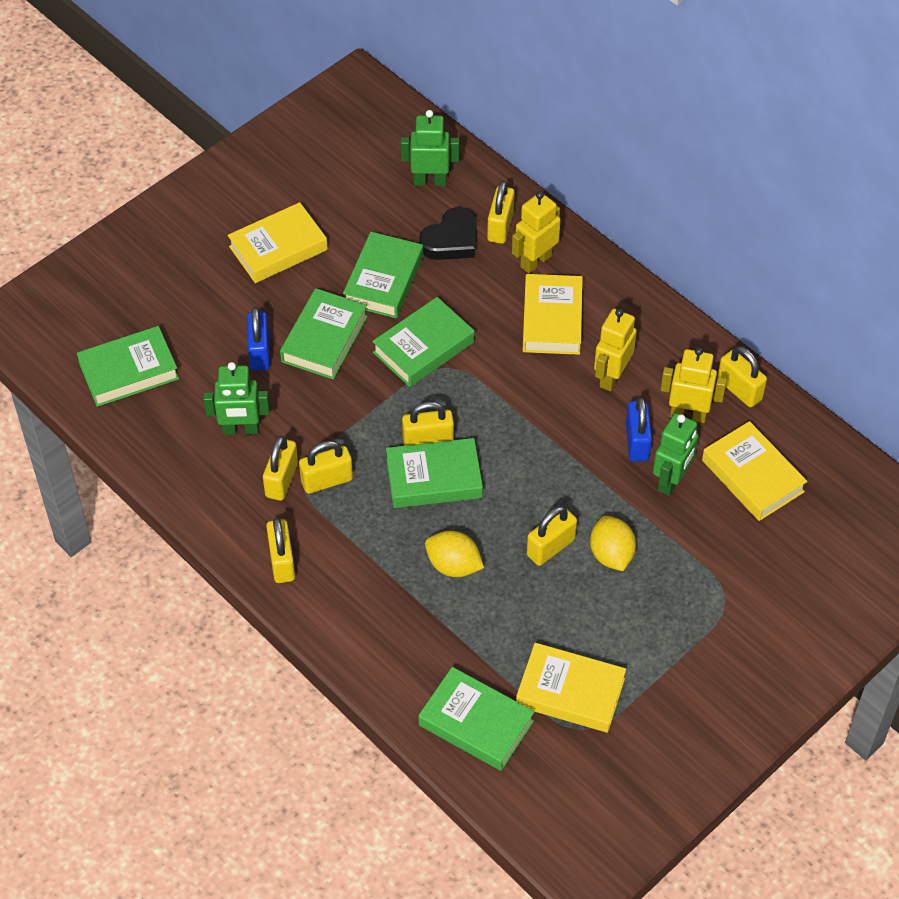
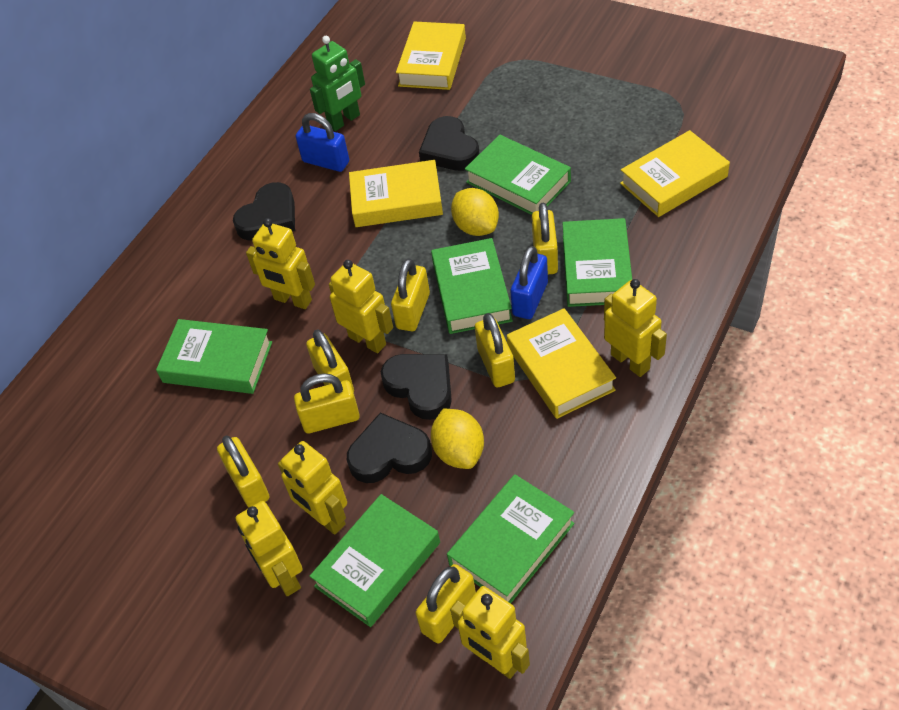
black heart: 1 -> 4
green robot: 3 -> 1
yellow robot: 3 -> 6

